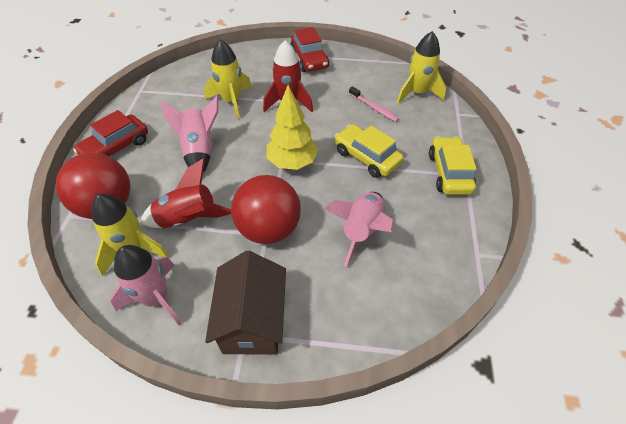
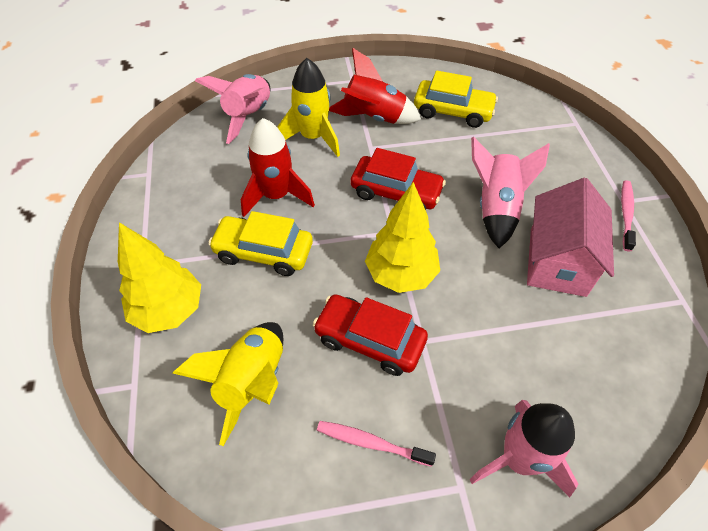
brown house: 1 -> 0
pink house: 0 -> 1
pink toothbrush: 1 -> 2
red ball: 2 -> 0
yellow rocket: 3 -> 2
yellow tree: 1 -> 2

